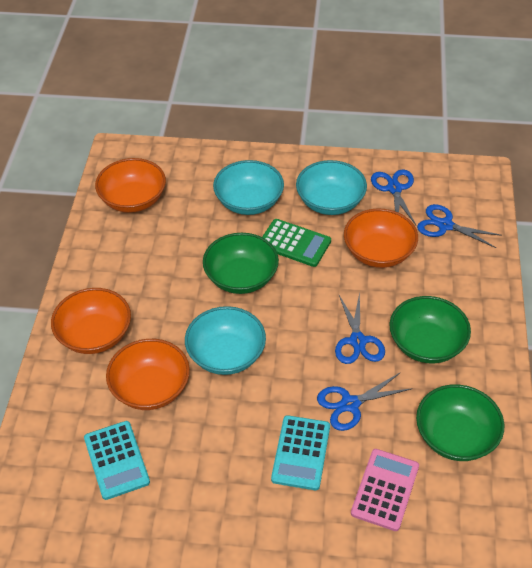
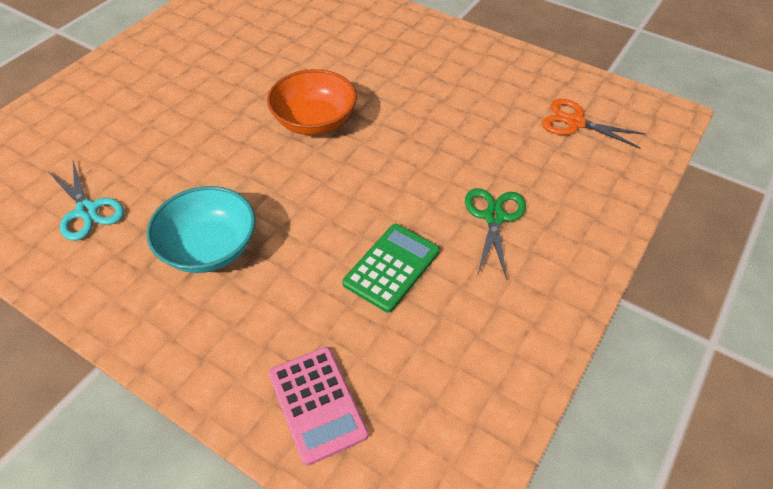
blue scissors: 4 -> 0
green bowl: 3 -> 0
green scissors: 0 -> 1
orange bowl: 4 -> 1
orange scissors: 0 -> 1
turquoise bowl: 3 -> 1
turquoise calculator: 2 -> 0
turquoise scissors: 0 -> 1

